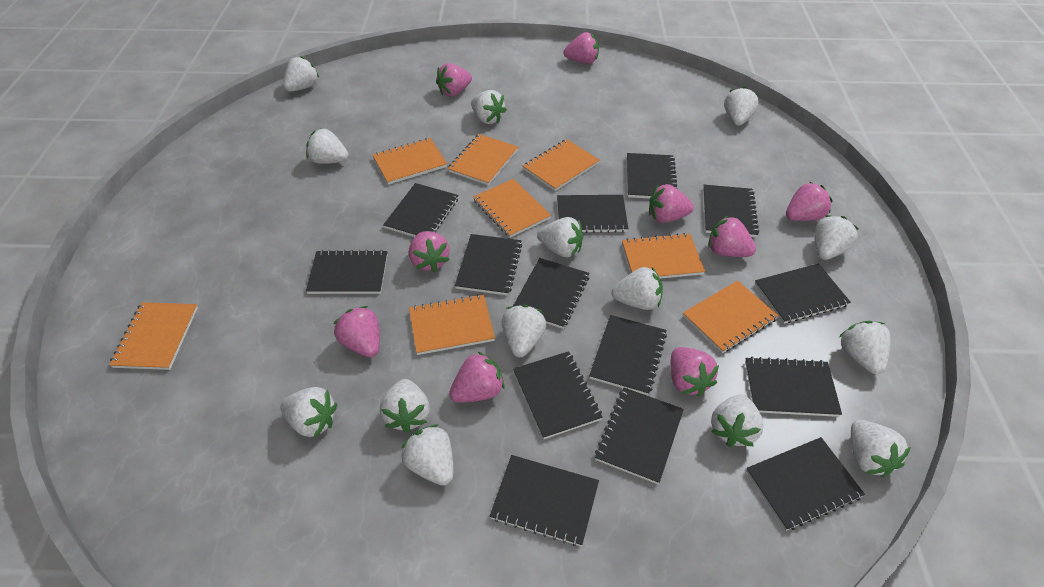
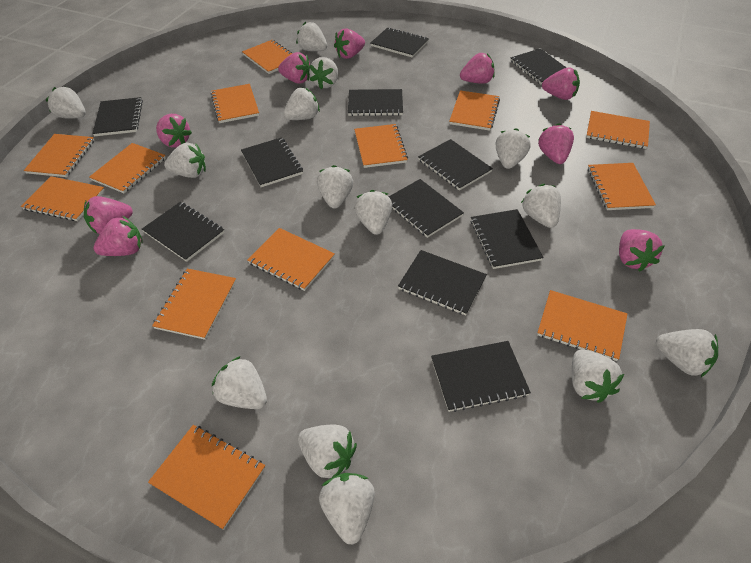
black notebook: 14 -> 11
orange notebook: 8 -> 13

